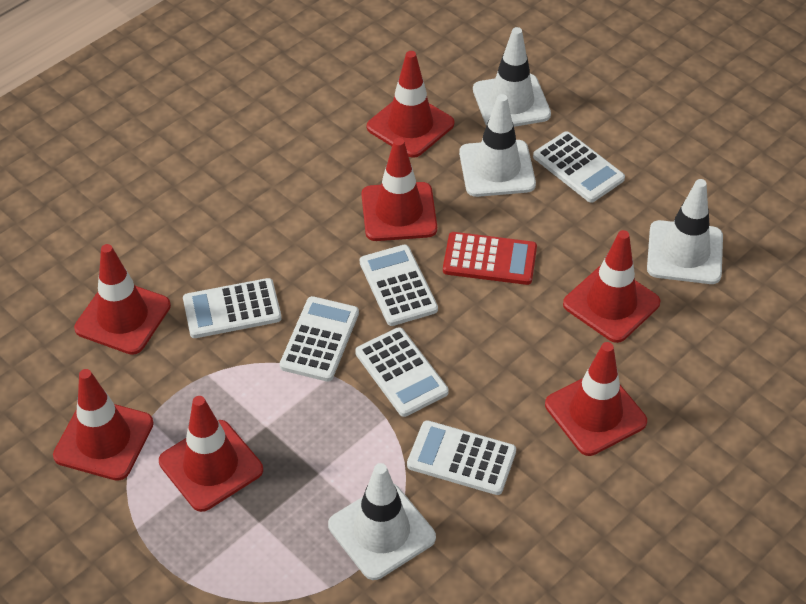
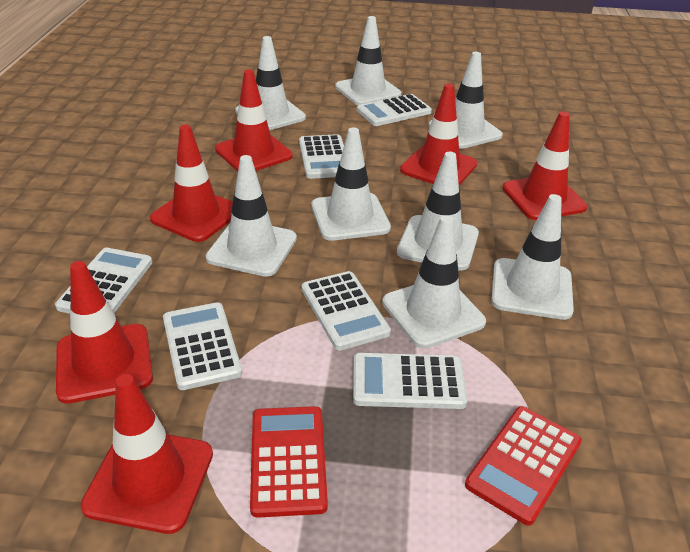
red calculator: 1 -> 2
red traffic cone: 7 -> 6
white traffic cone: 4 -> 8

